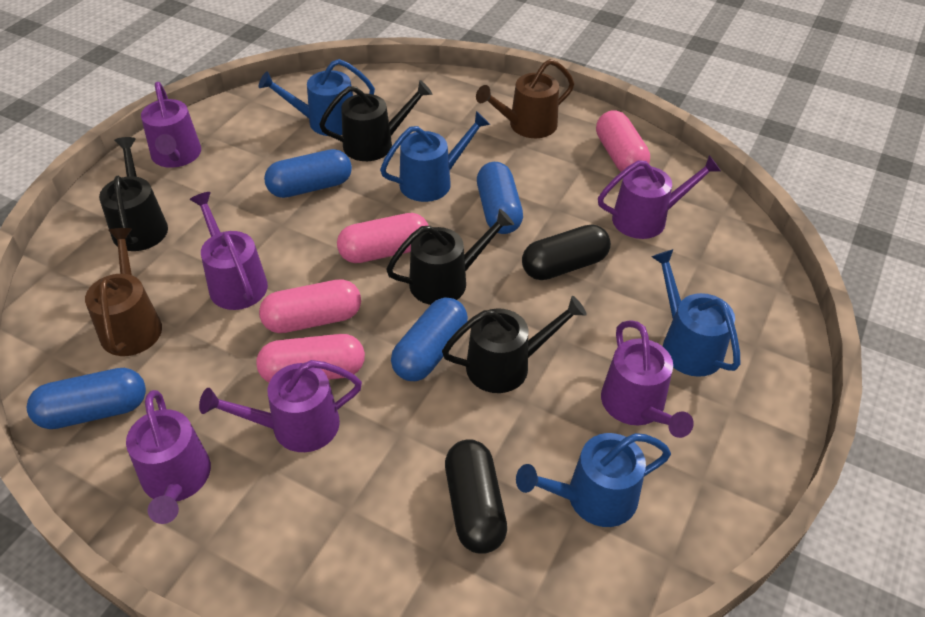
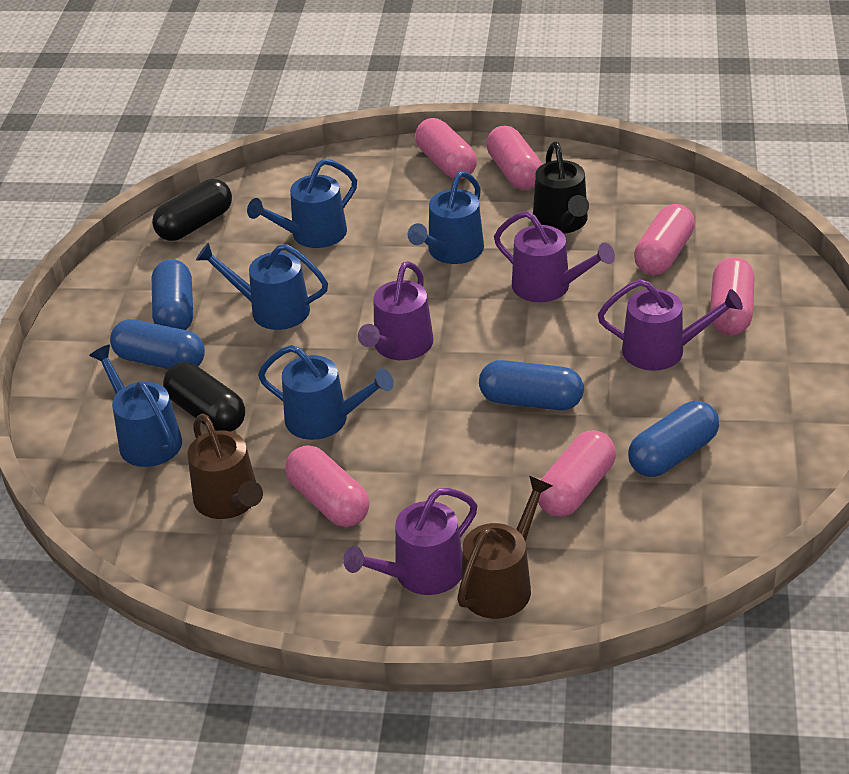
black watering can: 4 -> 1
blue watering can: 4 -> 5
pink capsule: 4 -> 6
purple watering can: 6 -> 4

